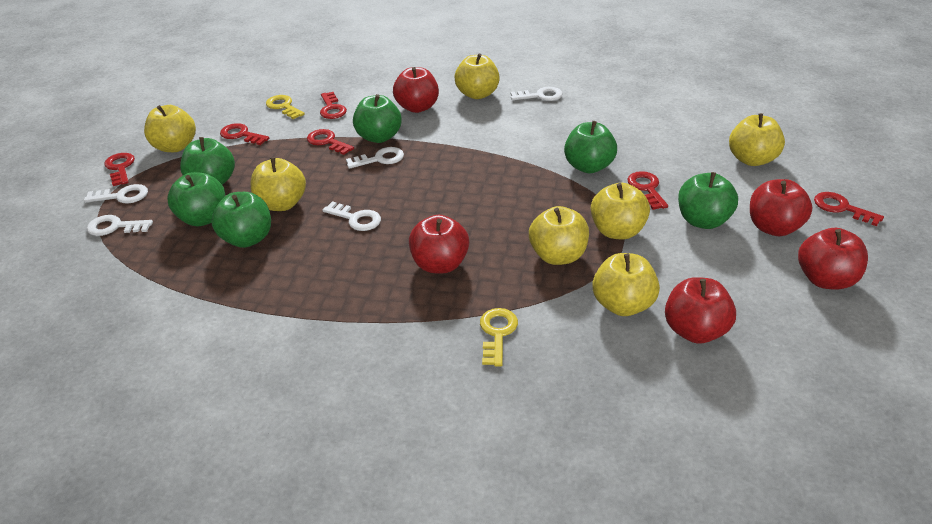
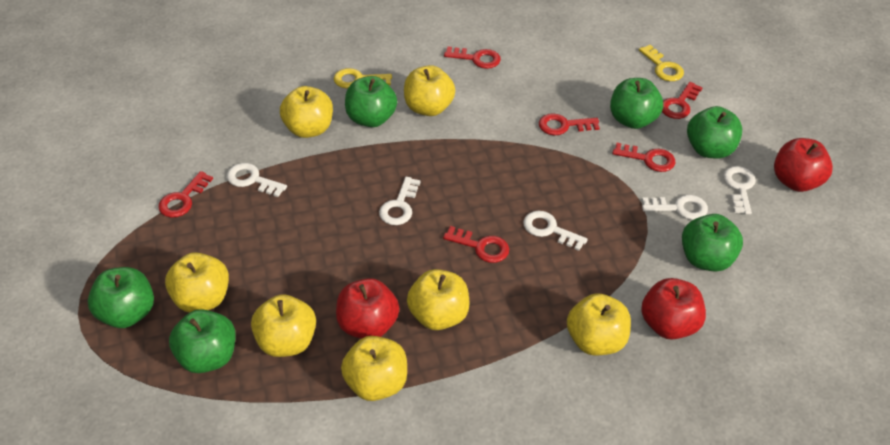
red apple: 5 -> 3

